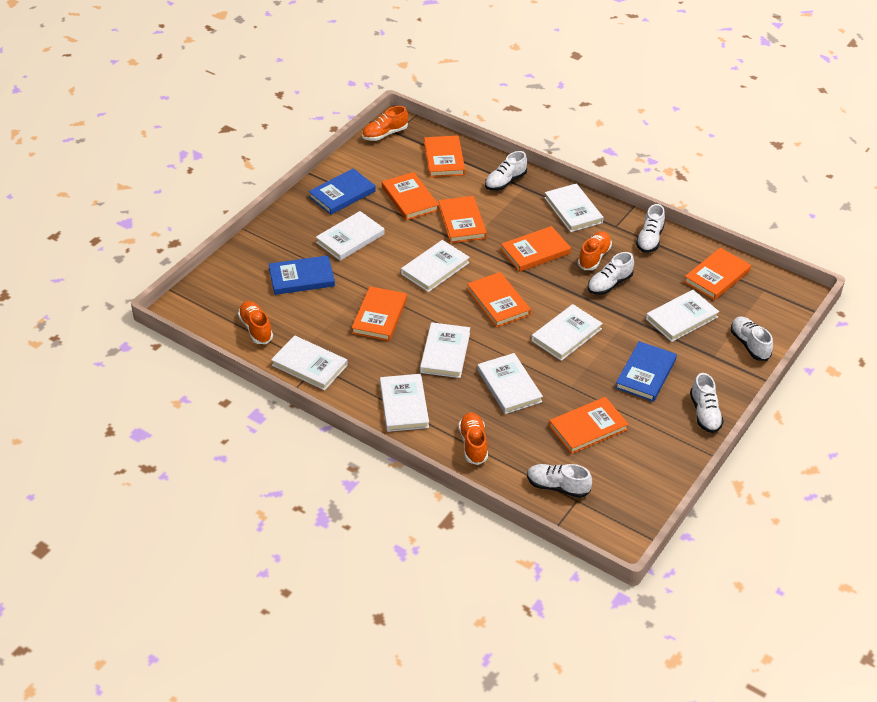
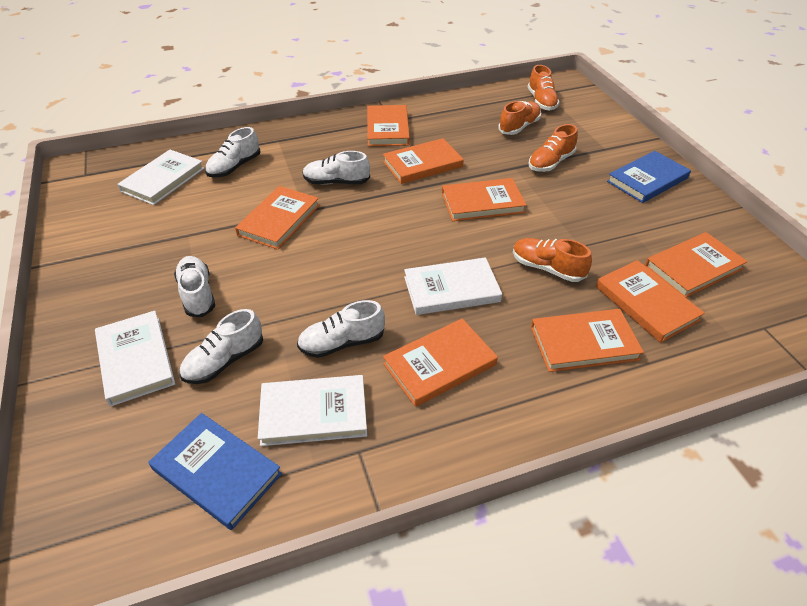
blue book: 3 -> 2
white book: 9 -> 4
white shoe: 6 -> 5

